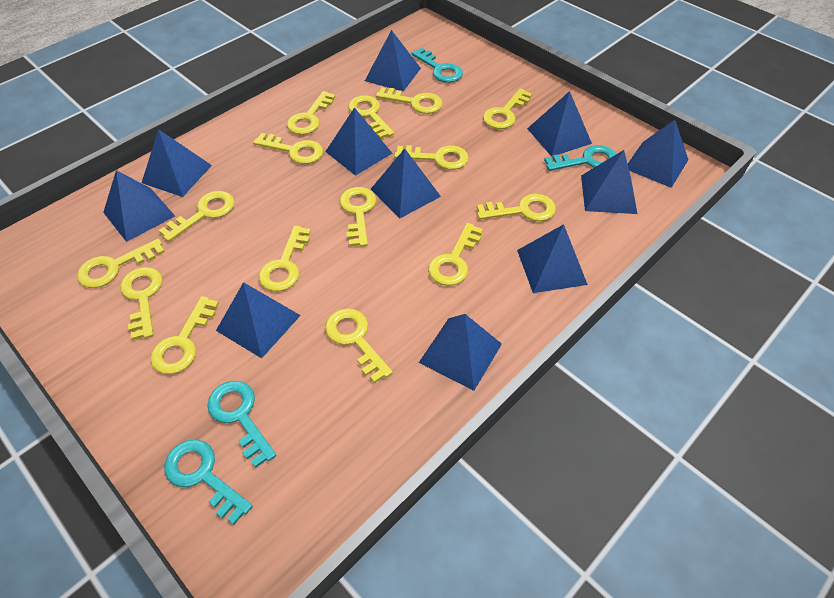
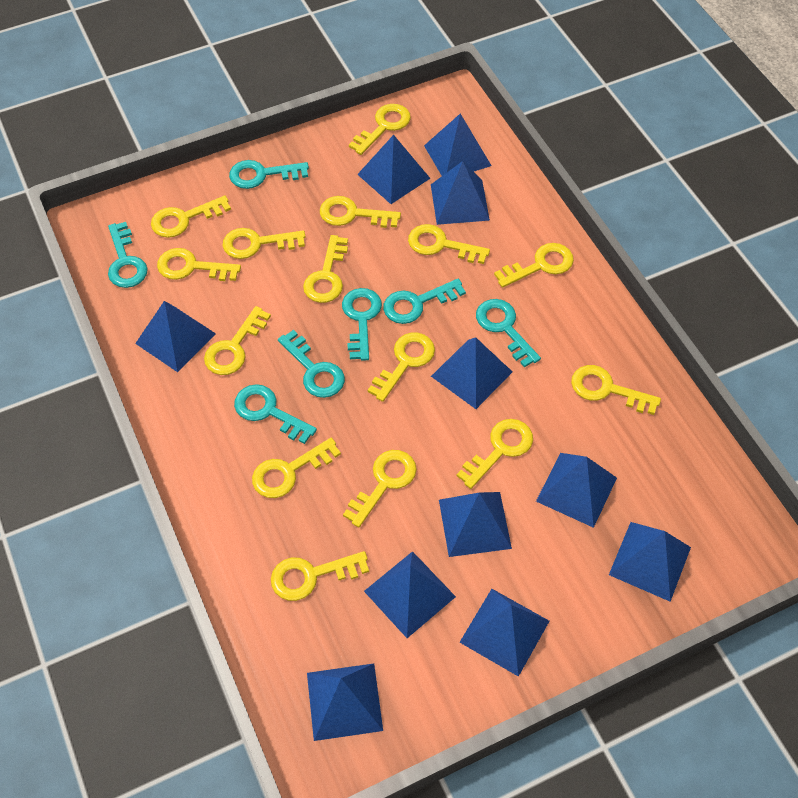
turquoise key: 4 -> 7

